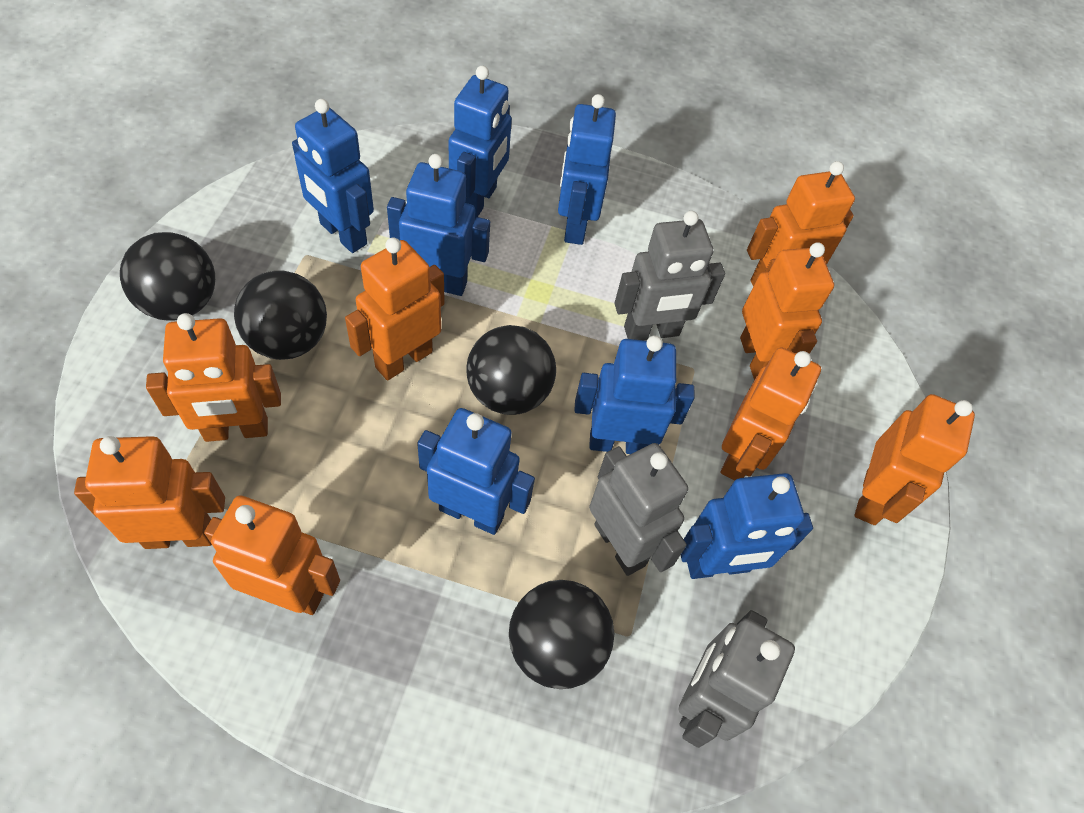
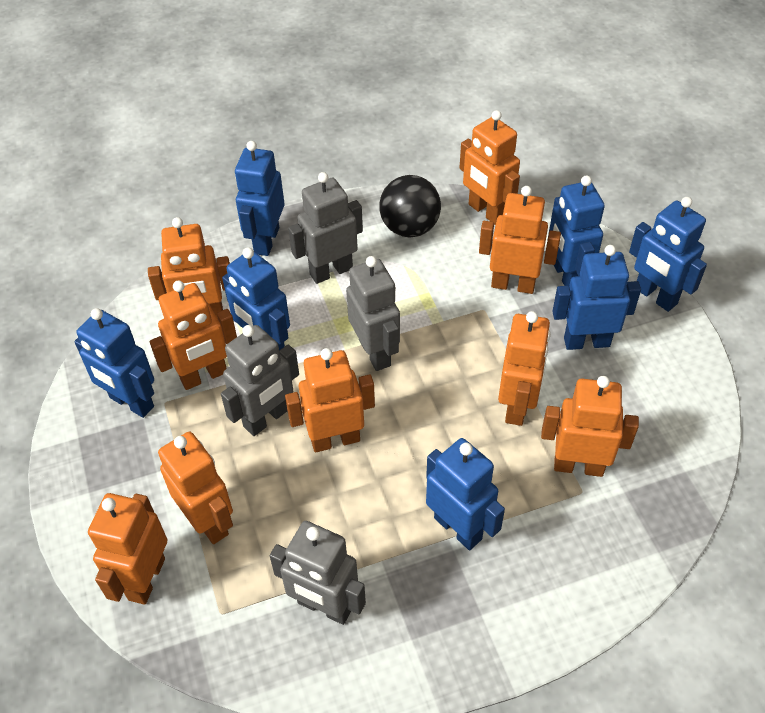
black ball: 4 -> 1
grey robot: 3 -> 4
orange robot: 8 -> 9

